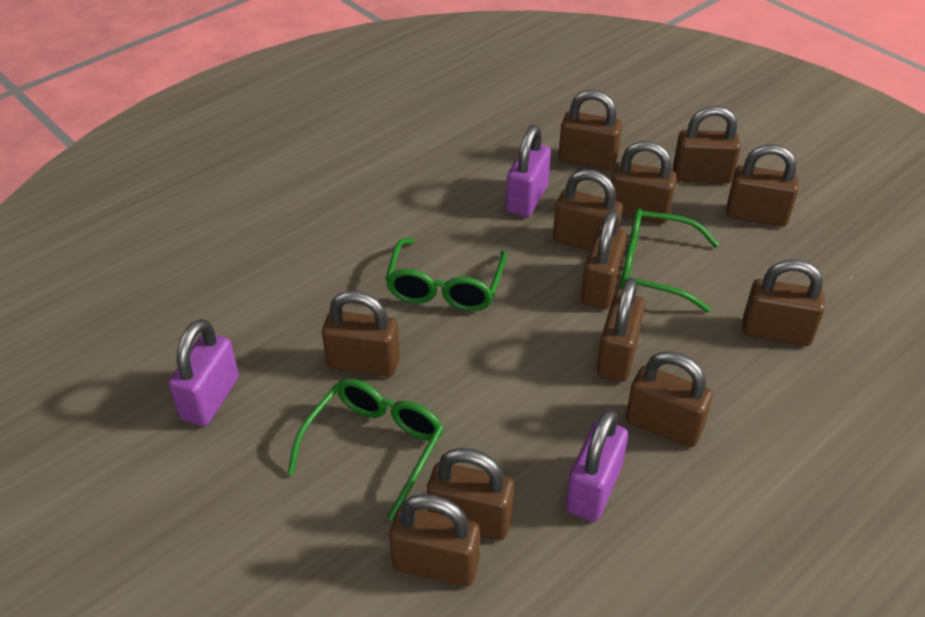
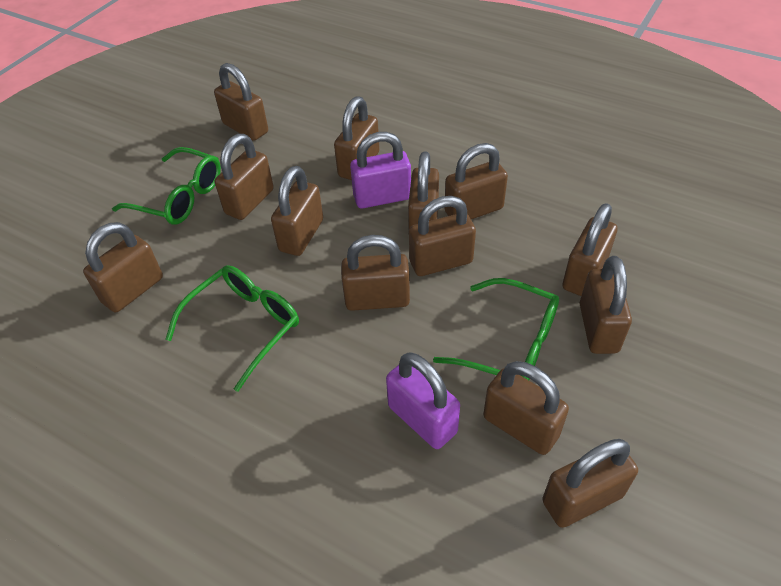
brown padlock: 12 -> 13
purple padlock: 3 -> 2

